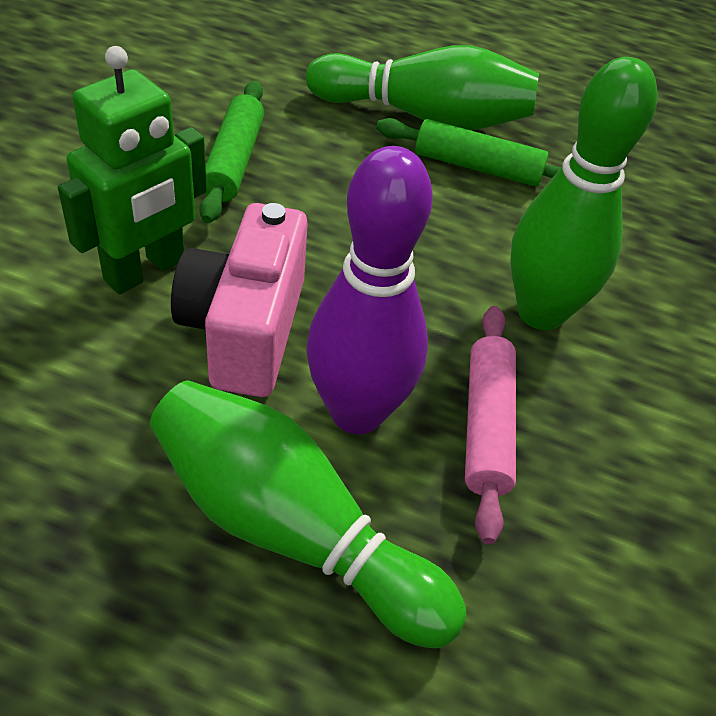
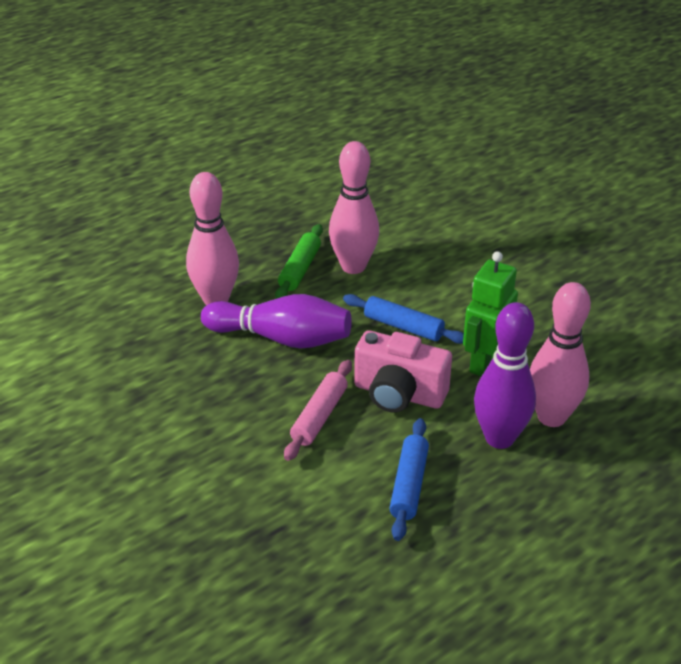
blue rolling pin: 0 -> 2
green bowling pin: 3 -> 0
green rolling pin: 2 -> 1
pink bowling pin: 0 -> 3
purple bowling pin: 1 -> 2

